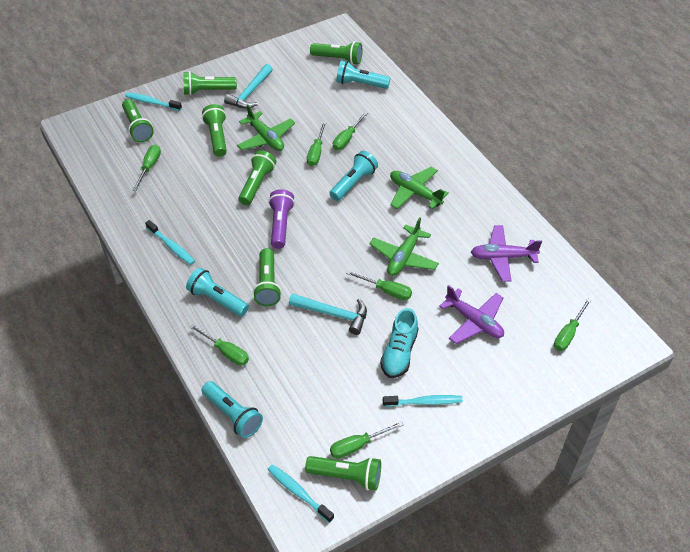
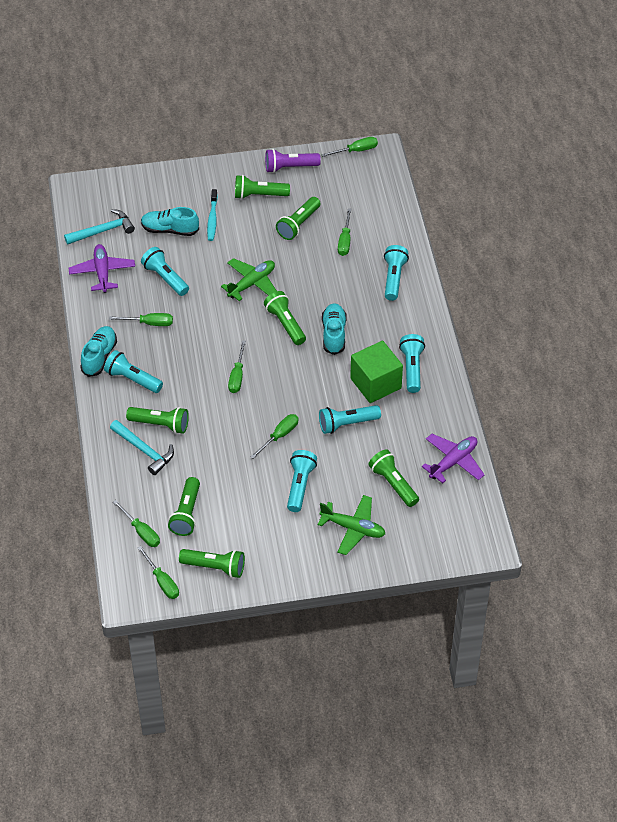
green cube: 0 -> 1
green plane: 3 -> 2
turquoise flashlight: 4 -> 6
turquoise shoe: 1 -> 3
turquoise toothbrush: 4 -> 1

